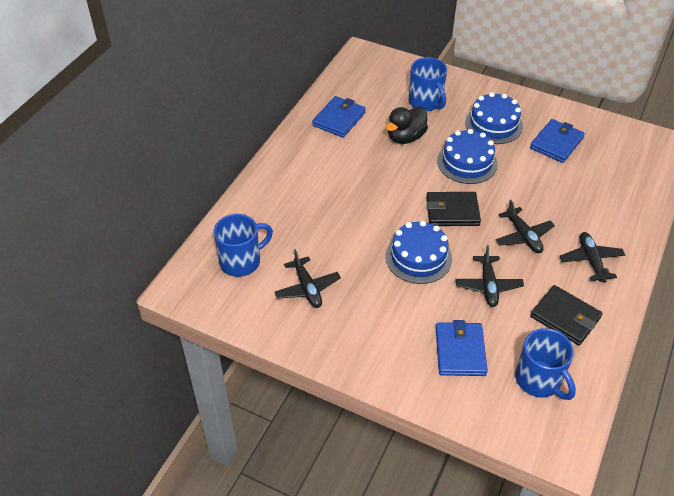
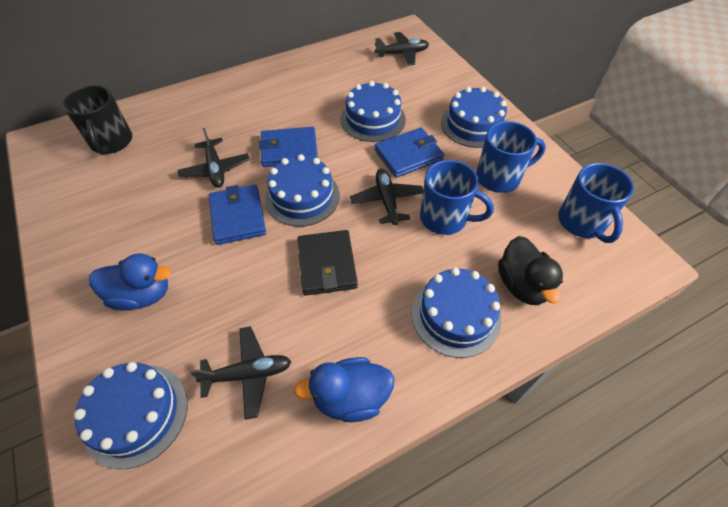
black mug: 0 -> 1
black wallet: 2 -> 1
blue cake: 3 -> 5
blue duck: 0 -> 2

